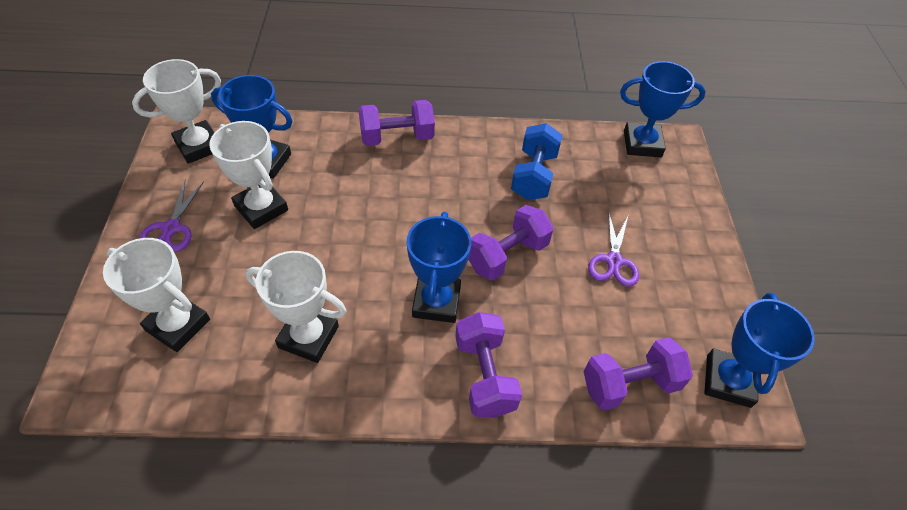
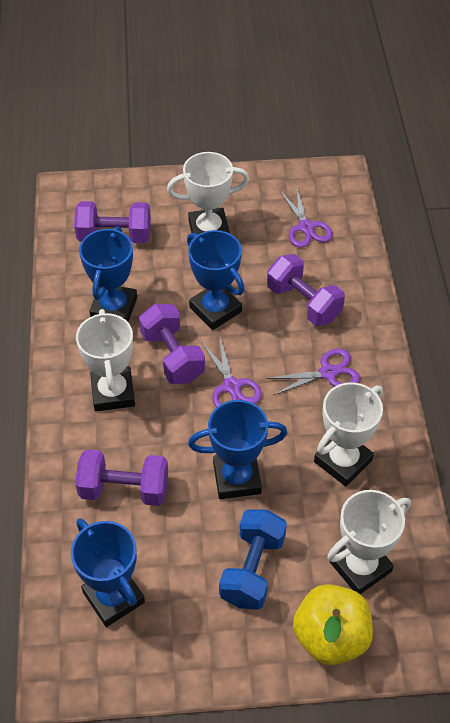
purple scissors: 2 -> 3
yellow apple: 0 -> 1

